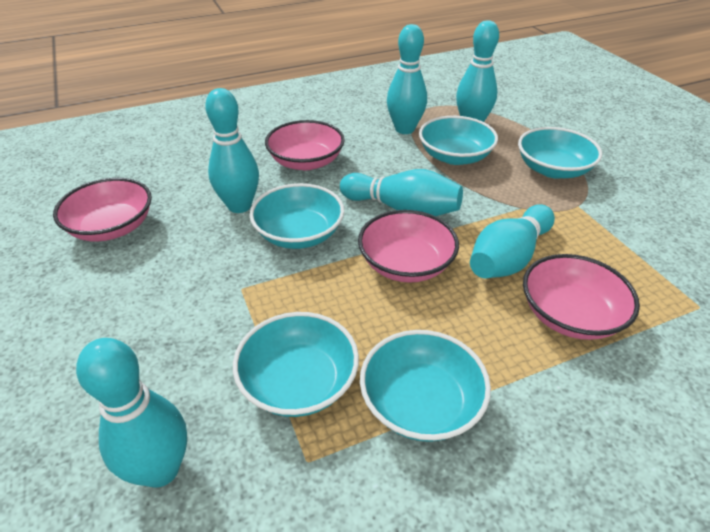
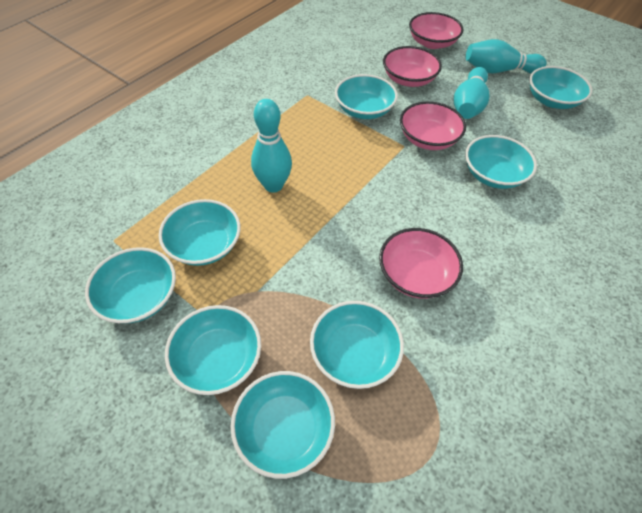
turquoise bowl: 5 -> 8
turquoise bowling pin: 6 -> 3

